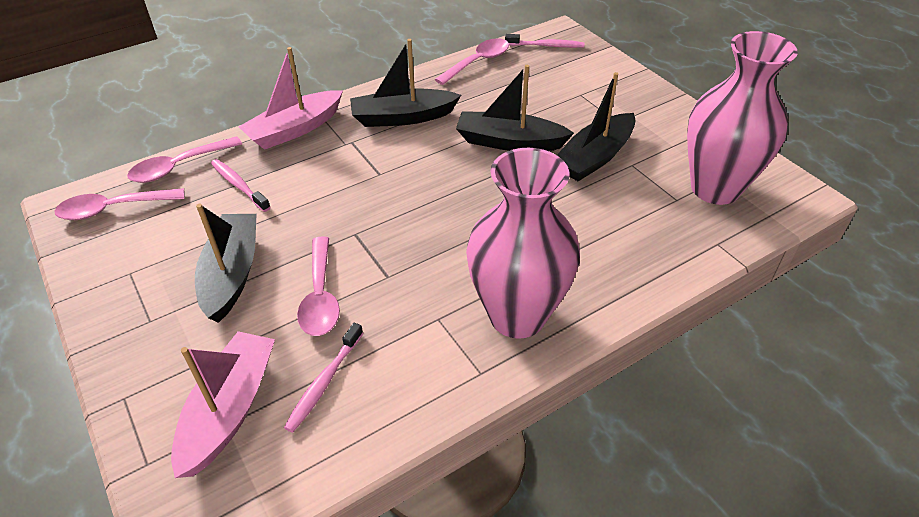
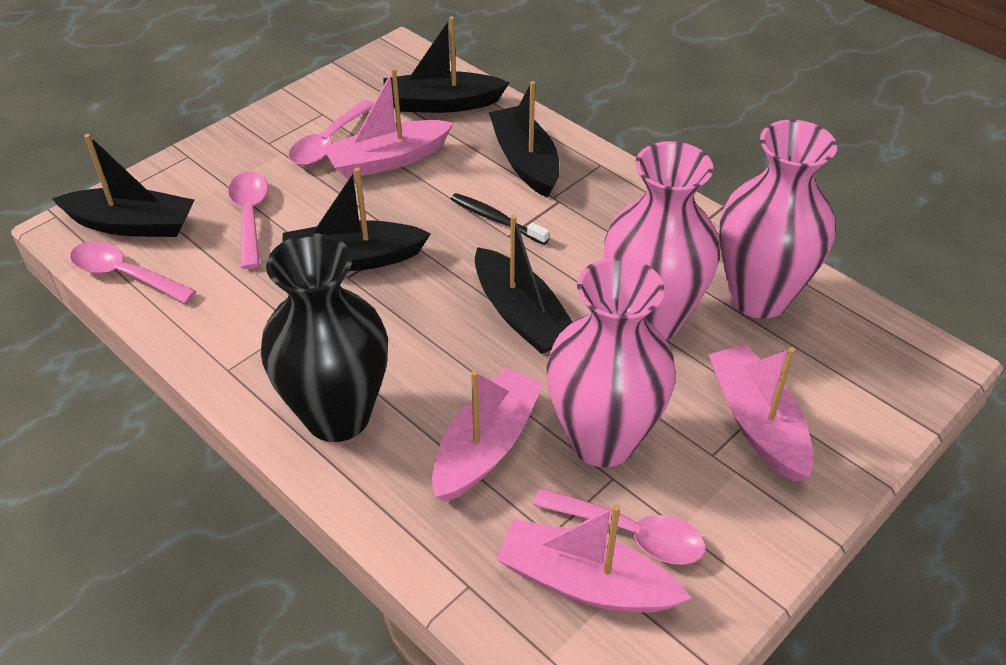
black boat: 4 -> 5
black toothbrush: 0 -> 1
black vase: 0 -> 1
pink boat: 2 -> 4
pink toothbrush: 3 -> 0
pink vase: 2 -> 3

